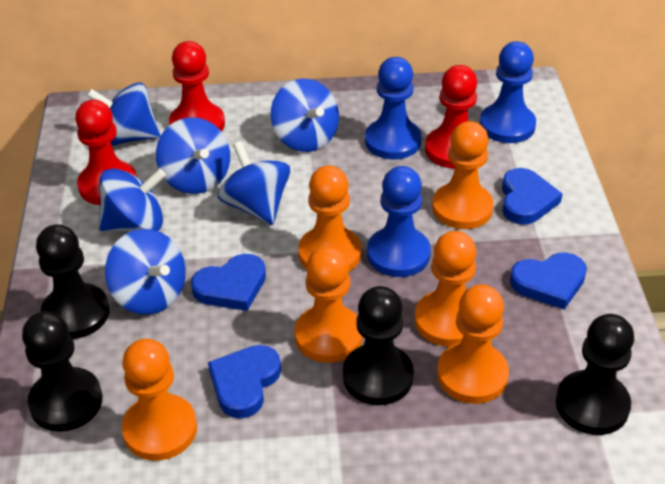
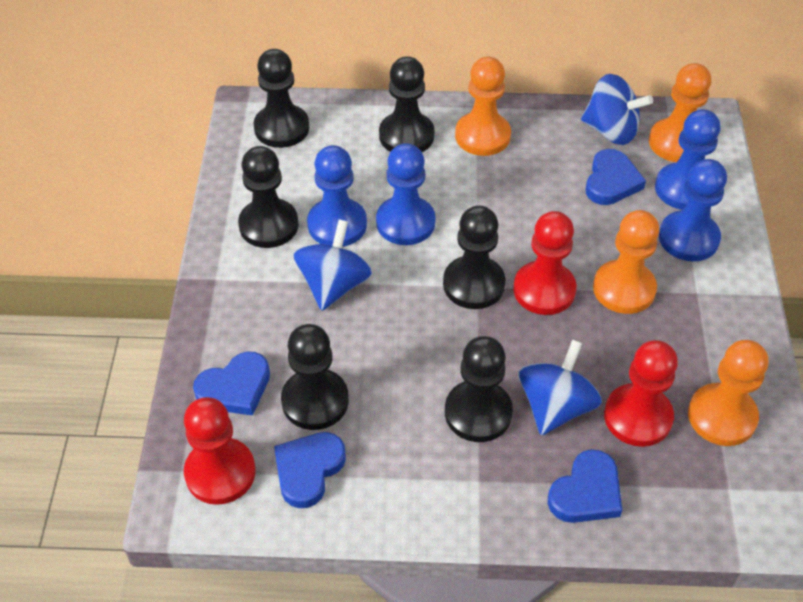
black pawn: 4 -> 6
blue pawn: 3 -> 4
blue spinning top: 6 -> 3
orange pawn: 6 -> 4

